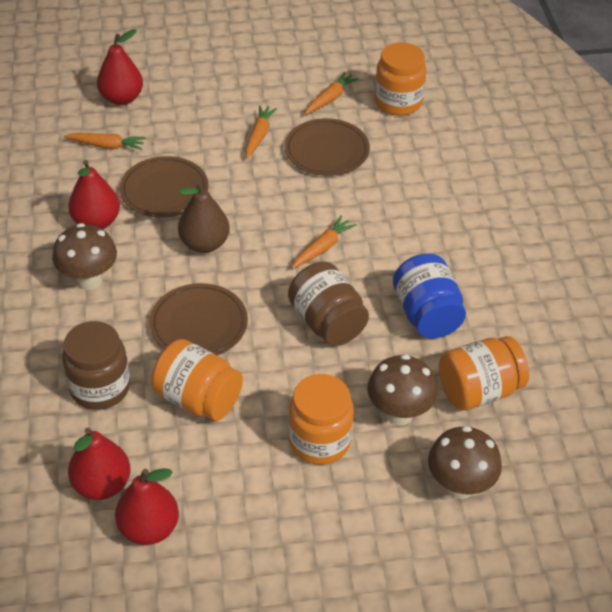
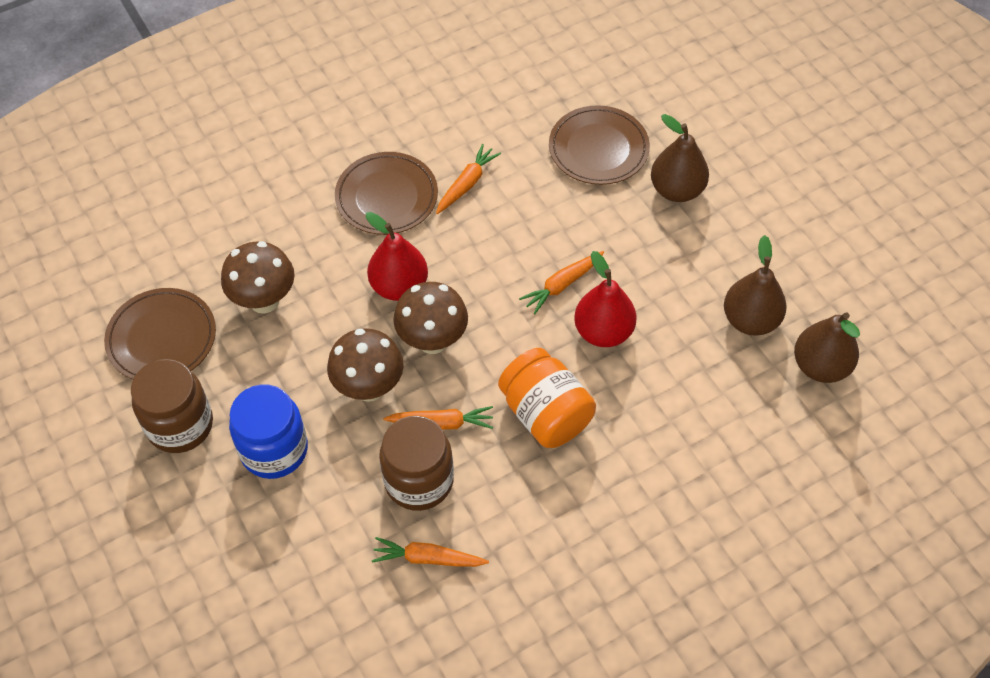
brown pear: 1 -> 3
orange jar: 4 -> 1
red pear: 4 -> 2

